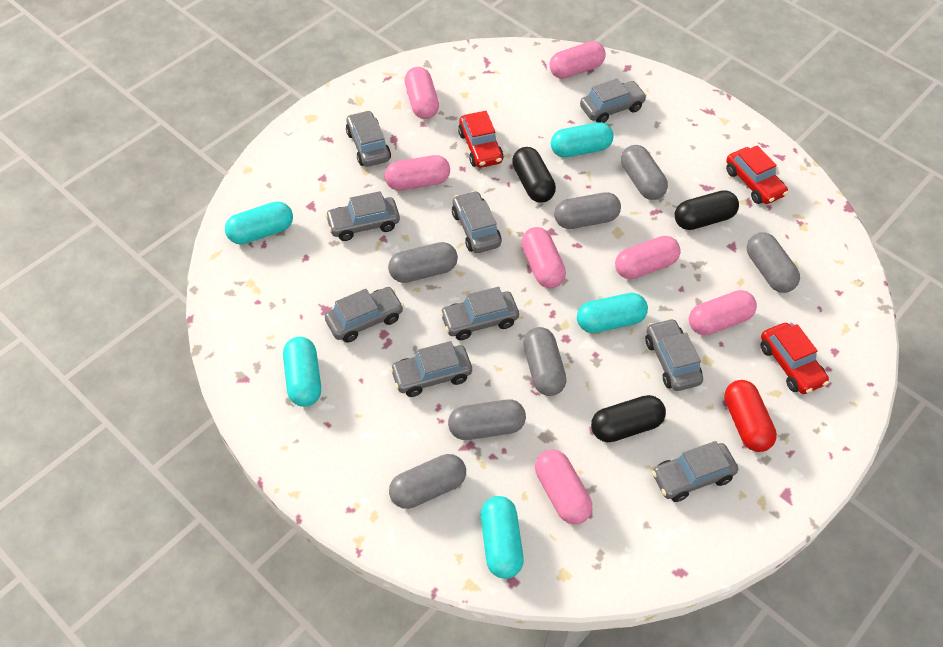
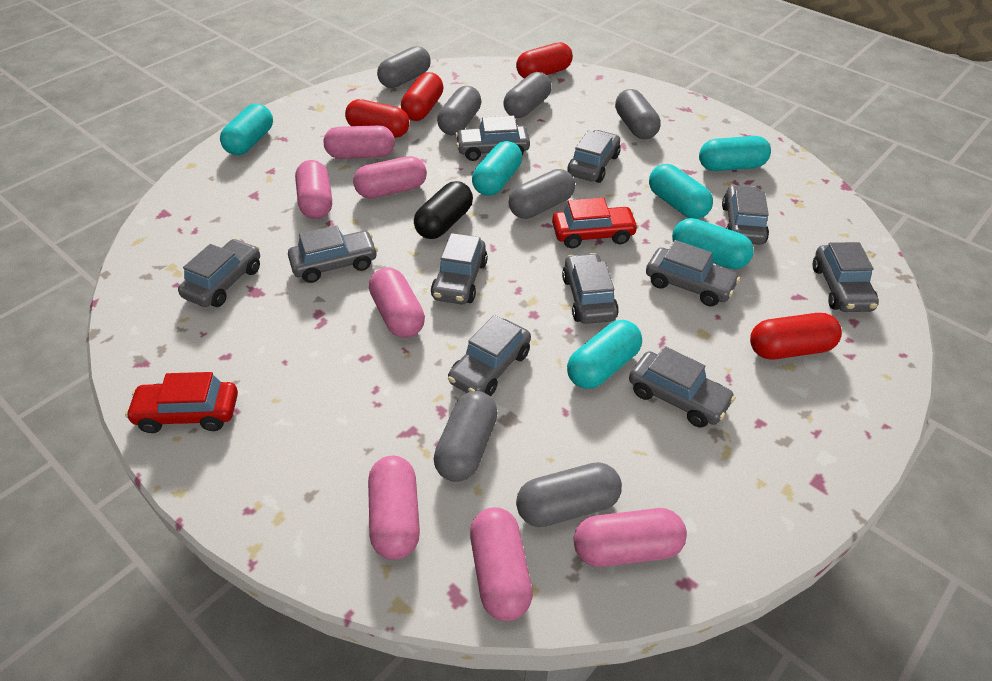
black capsule: 3 -> 1
grey car: 9 -> 11
red capsule: 1 -> 4
red car: 3 -> 2
turquoise capsule: 5 -> 6

